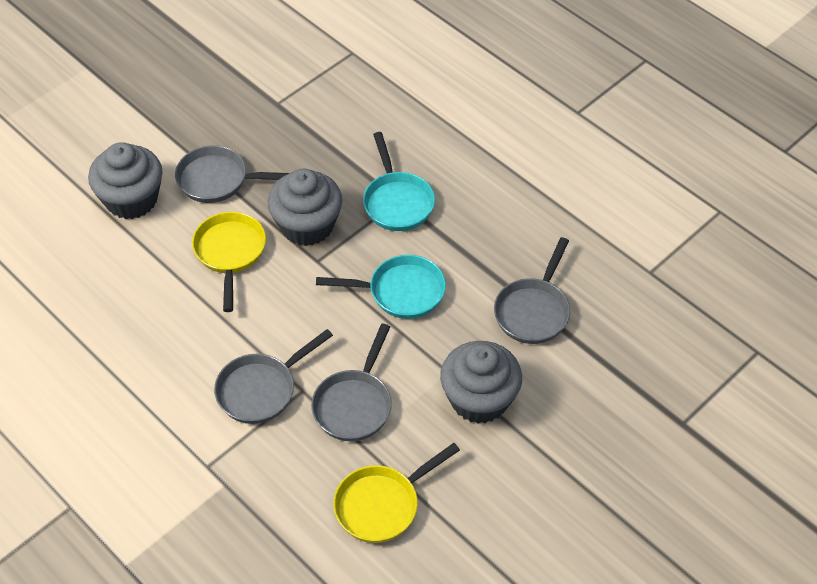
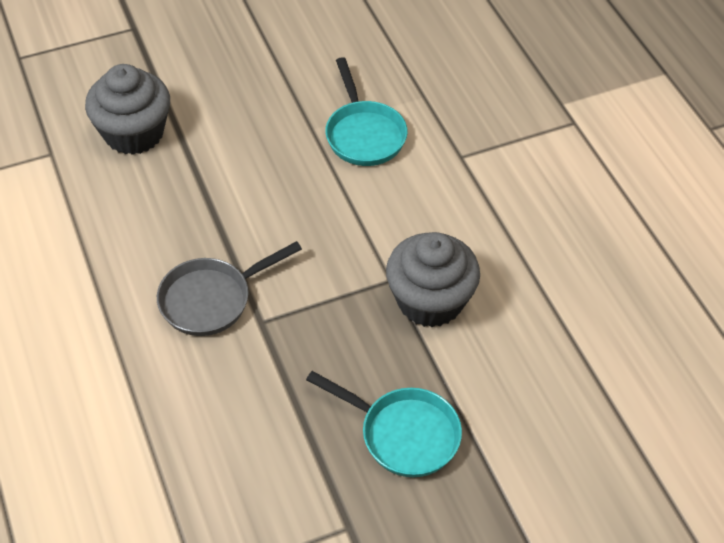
grey cupcake: 3 -> 2
grey pan: 4 -> 1
yellow pan: 2 -> 0

